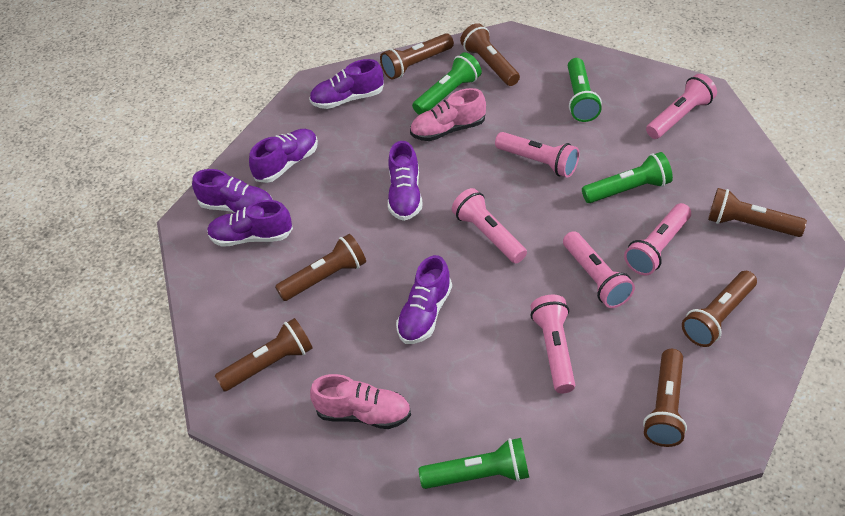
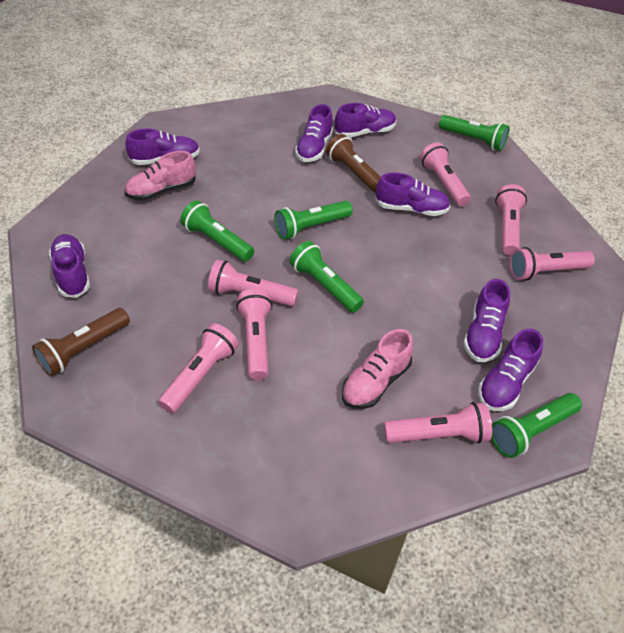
brown flashlight: 7 -> 2
green flashlight: 4 -> 5
pink flashlight: 6 -> 7
purple shoe: 6 -> 7

